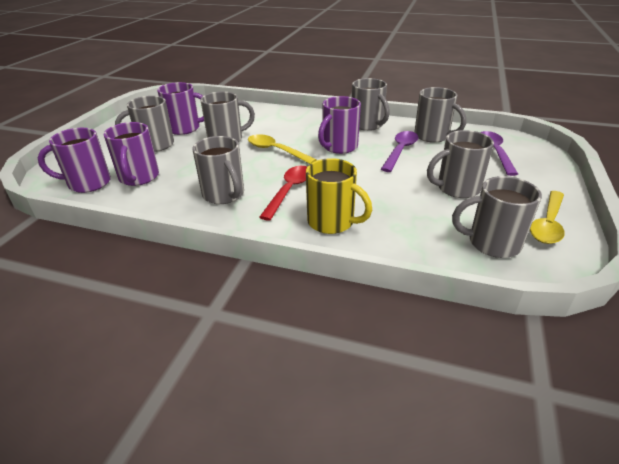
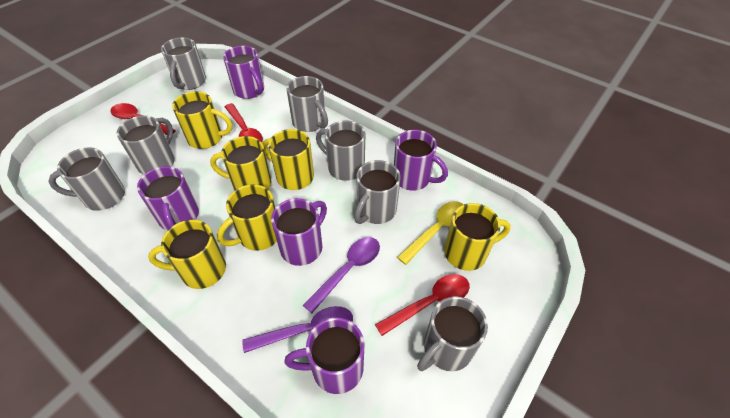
purple mug: 4 -> 5
red spoon: 1 -> 3
yellow mug: 1 -> 6
yellow spoon: 2 -> 1

